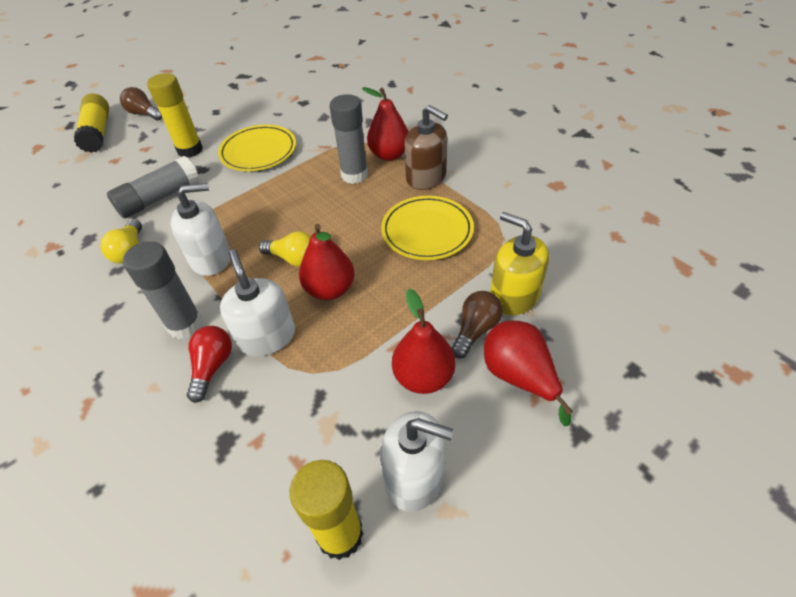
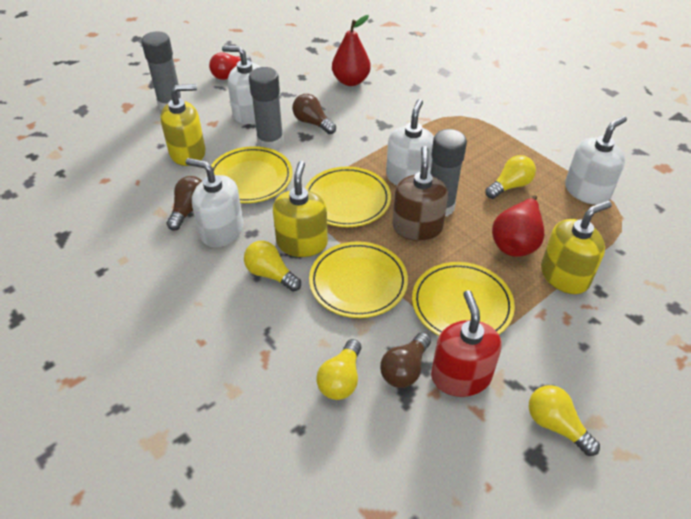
brown light bulb: 2 -> 3
red pear: 4 -> 2
red soap dispenser: 0 -> 1
white soap dispenser: 3 -> 4
yellow glue stick: 3 -> 0
yellow light bulb: 2 -> 4
yellow plate: 2 -> 4
yellow soap dispenser: 1 -> 3

